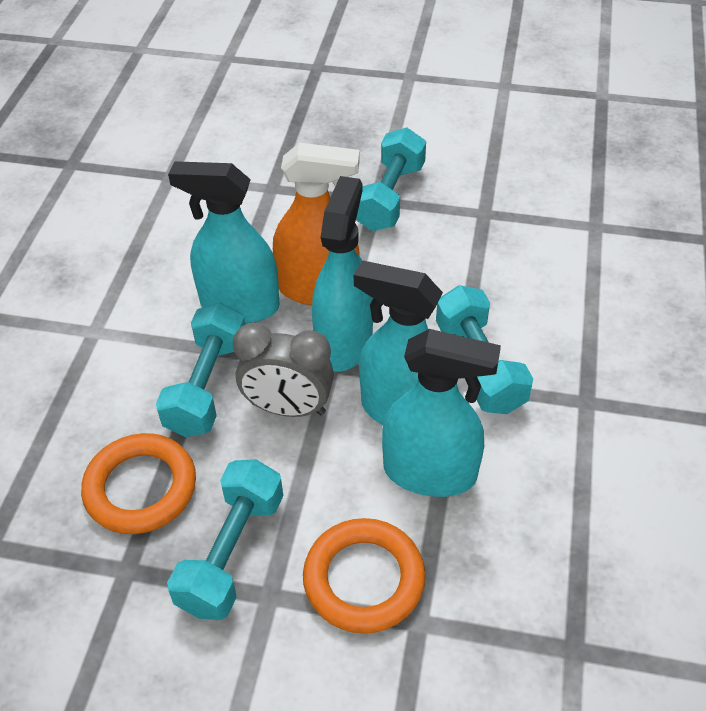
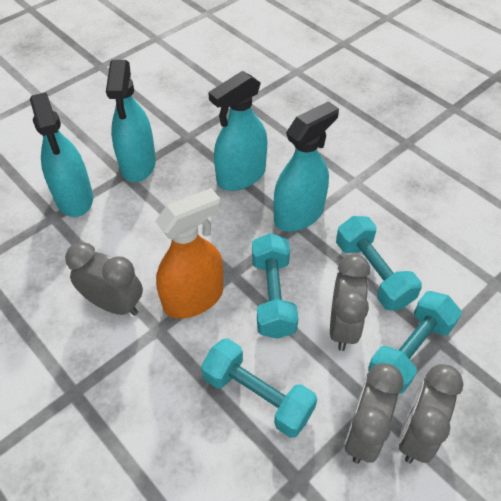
grey clock: 1 -> 4
orange ring: 2 -> 0

